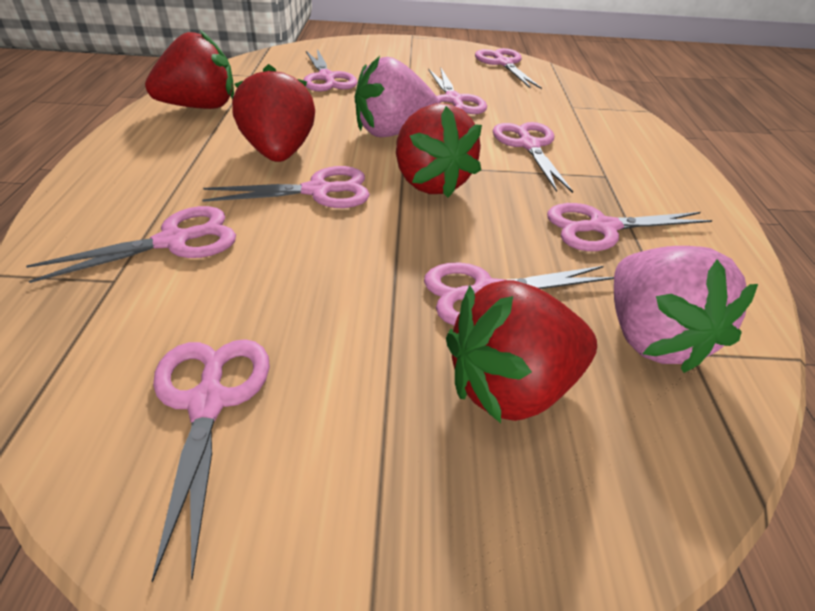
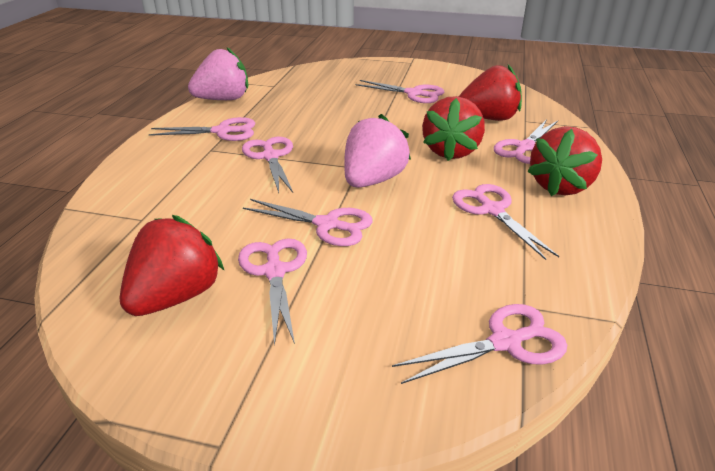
pink scissors: 9 -> 8

